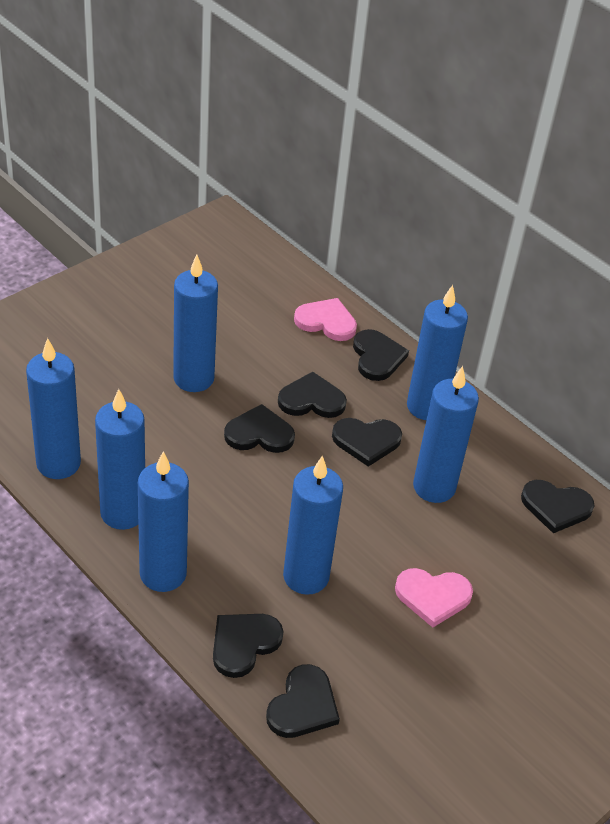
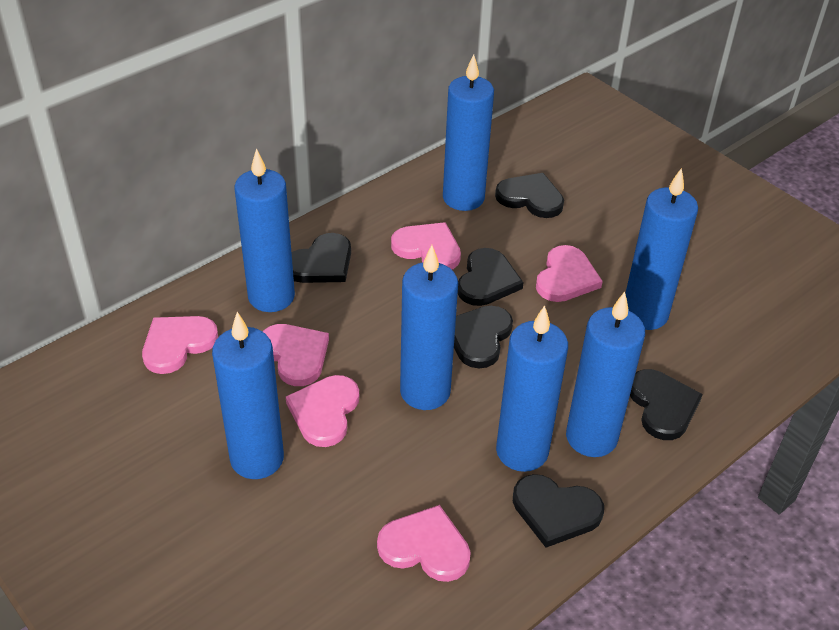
black heart: 7 -> 6
pink heart: 2 -> 6

